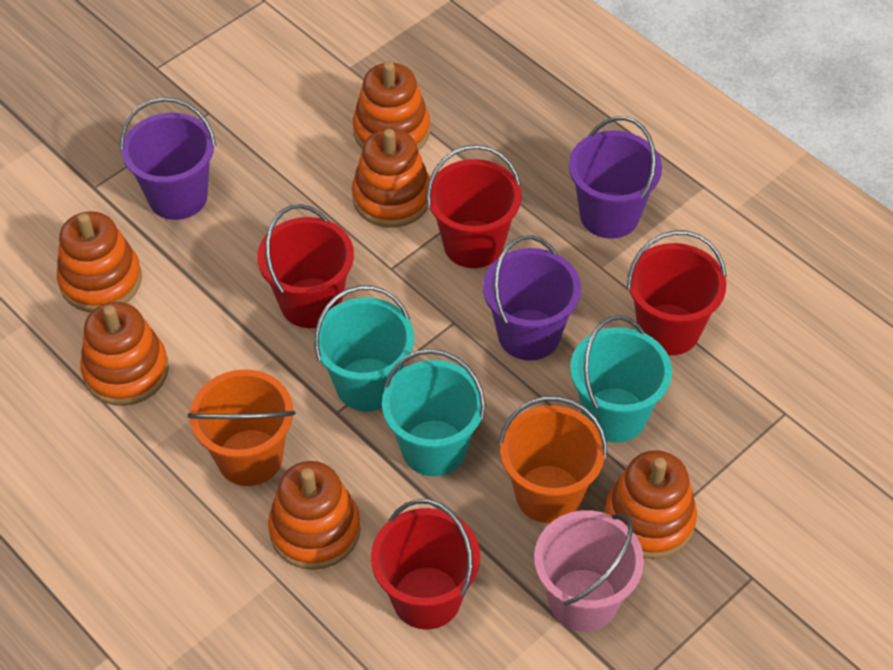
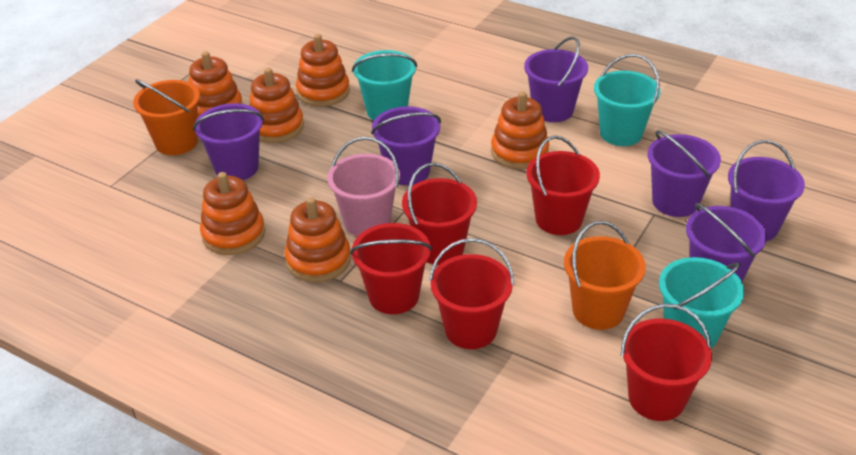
purple bucket: 3 -> 6
red bucket: 4 -> 5

